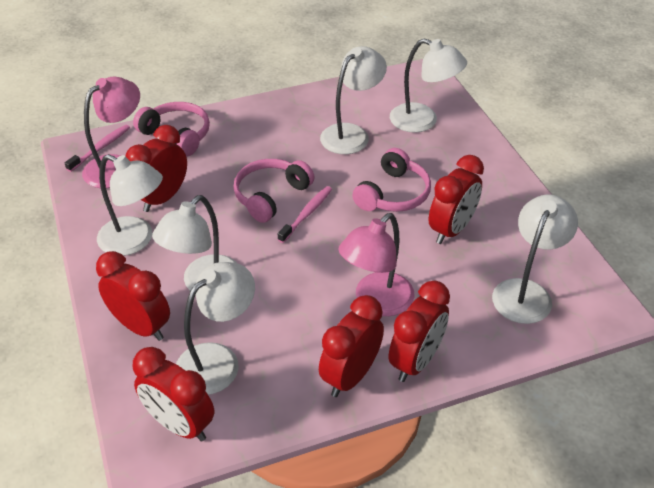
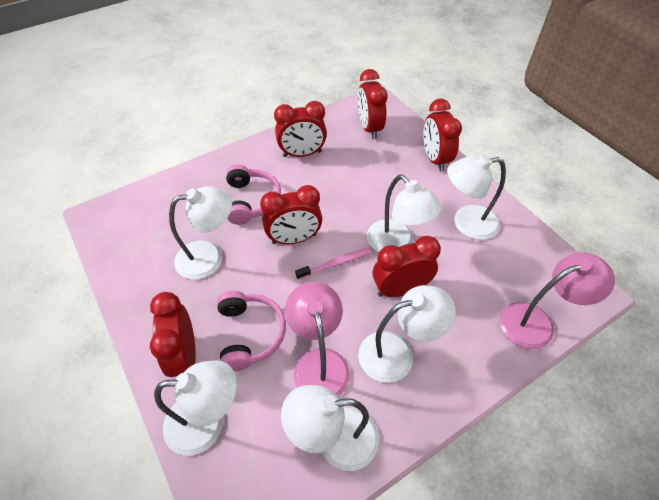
pink headphones: 3 -> 2
pink toothbrush: 2 -> 1

